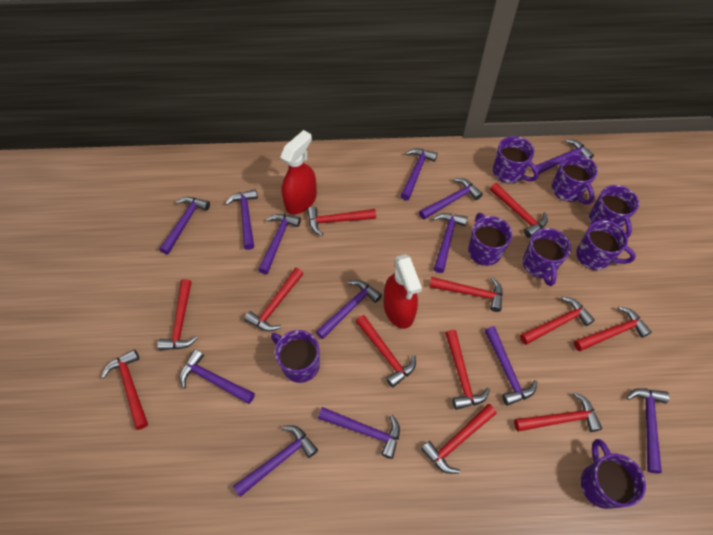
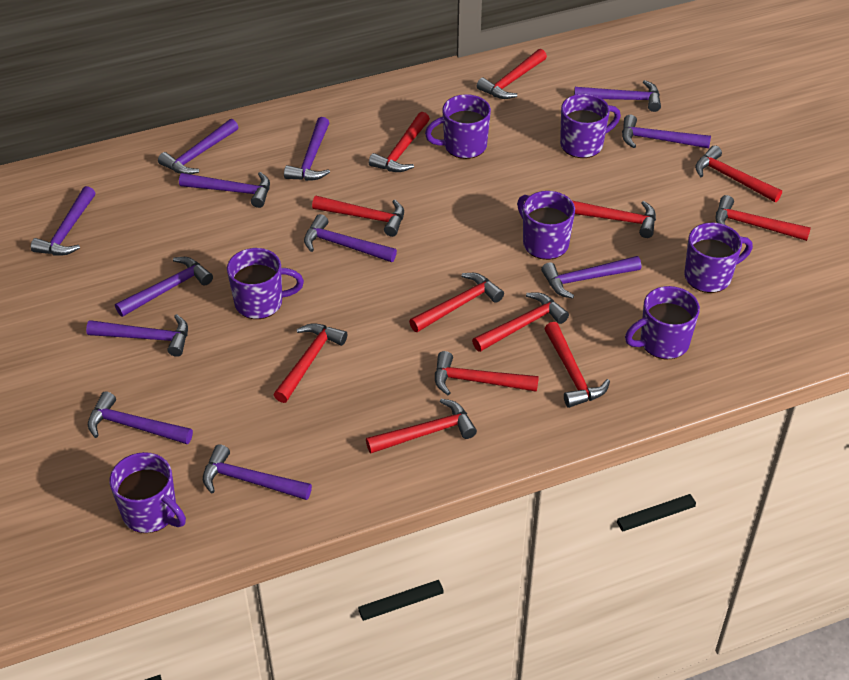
purple hammer: 13 -> 12
purple mug: 8 -> 7
red spray bottle: 2 -> 0

